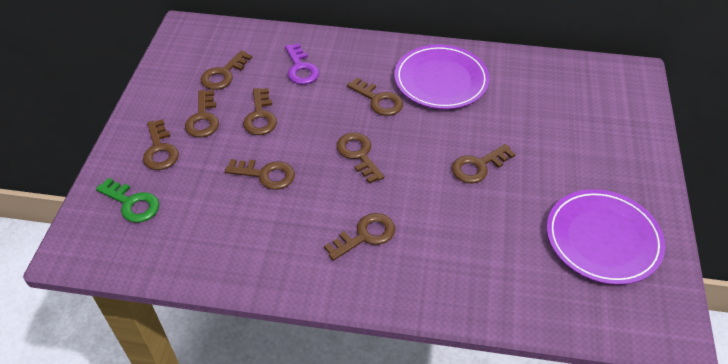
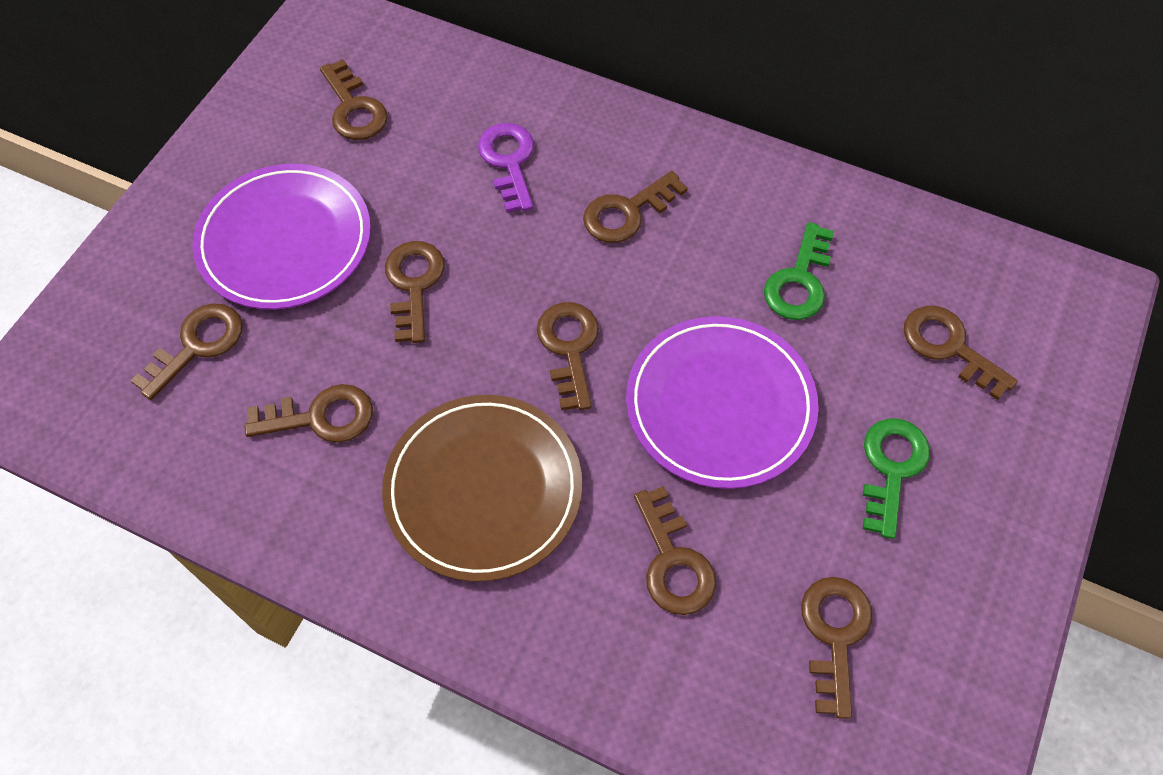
brown plate: 0 -> 1
green key: 1 -> 2

